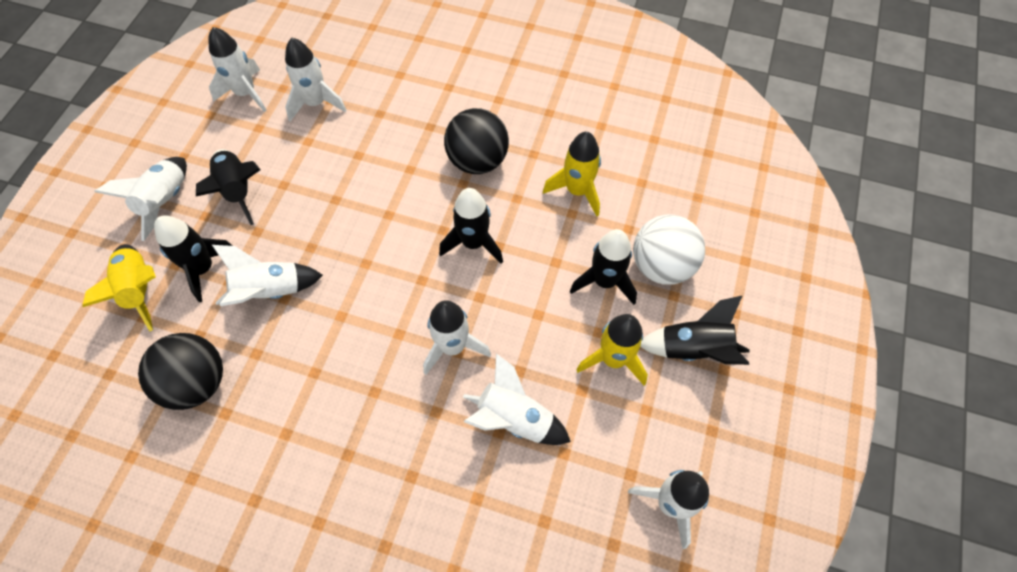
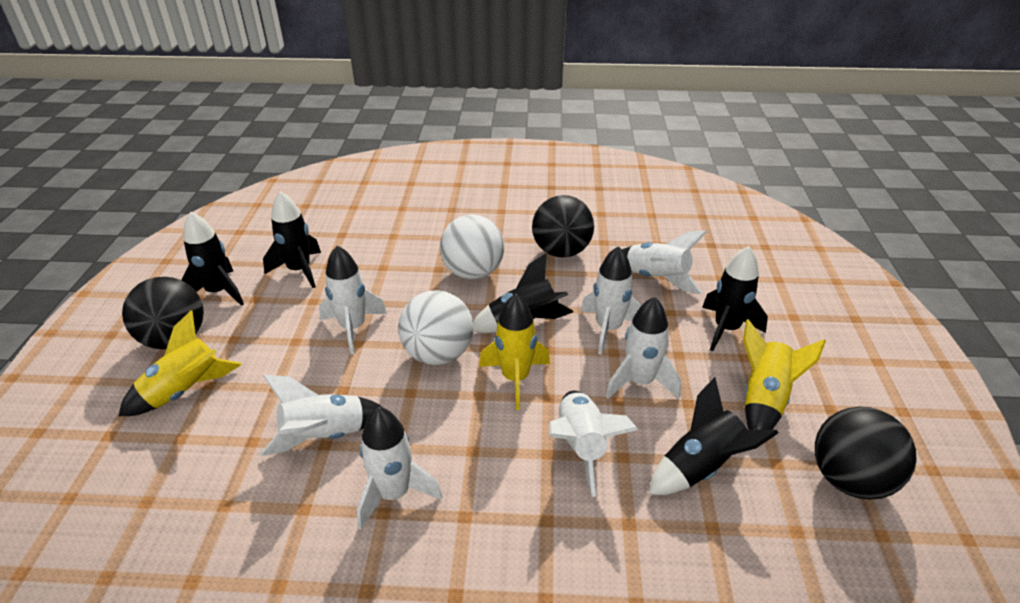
black ball: 2 -> 3
white ball: 1 -> 2

